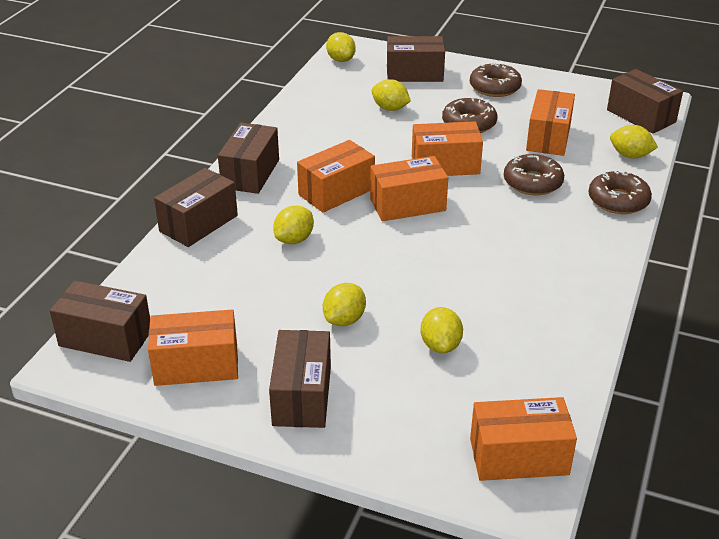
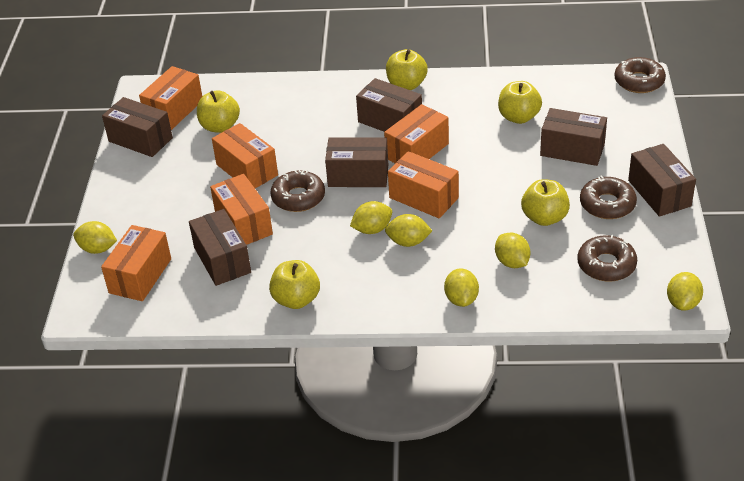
yellow apple: 0 -> 5

